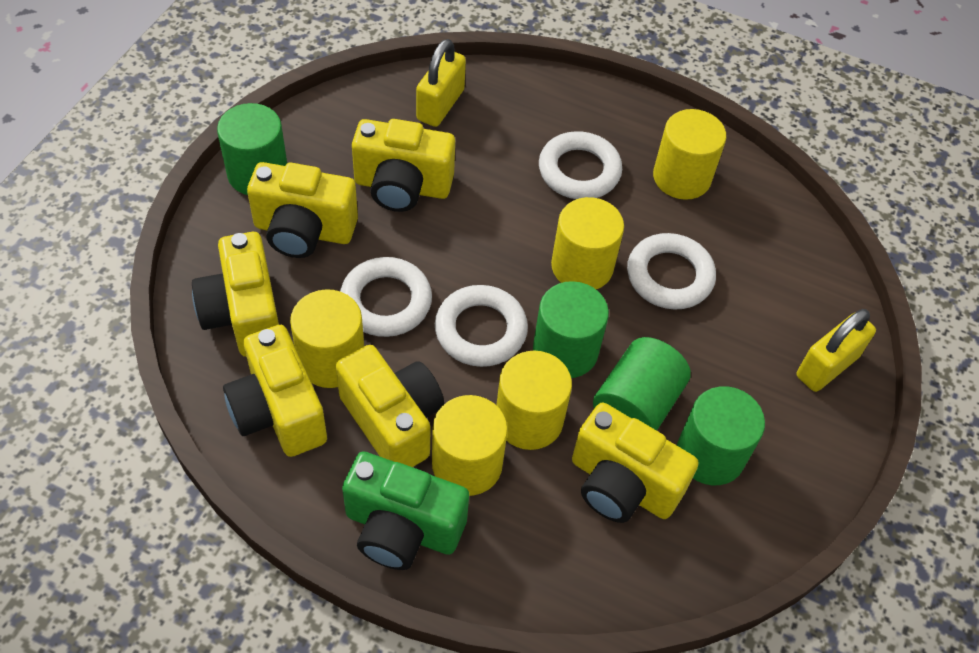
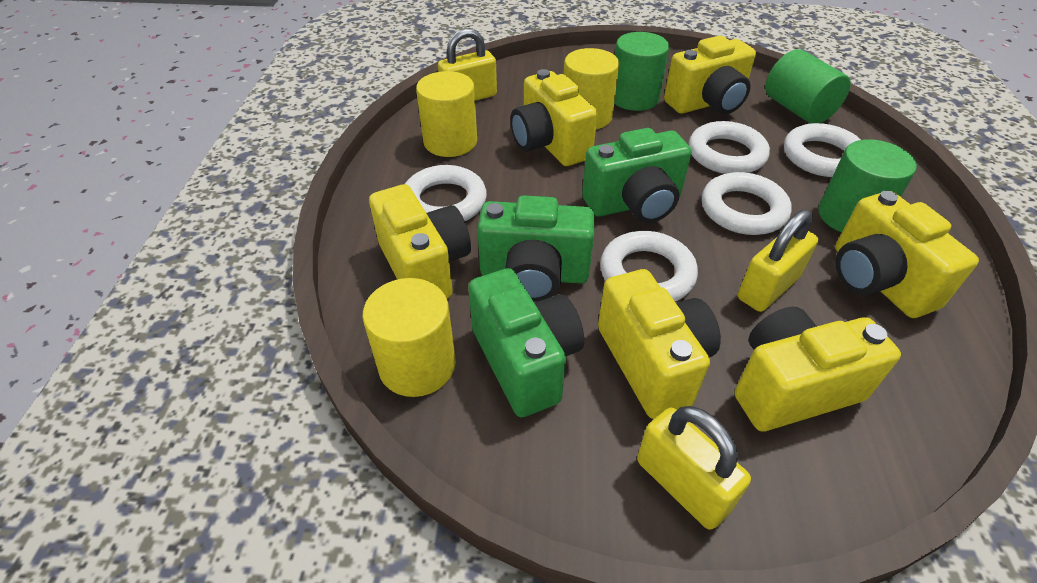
green camera: 1 -> 3
green cylinder: 4 -> 3
white ring: 4 -> 5
yellow cylinder: 5 -> 3
yellow padlock: 2 -> 3

